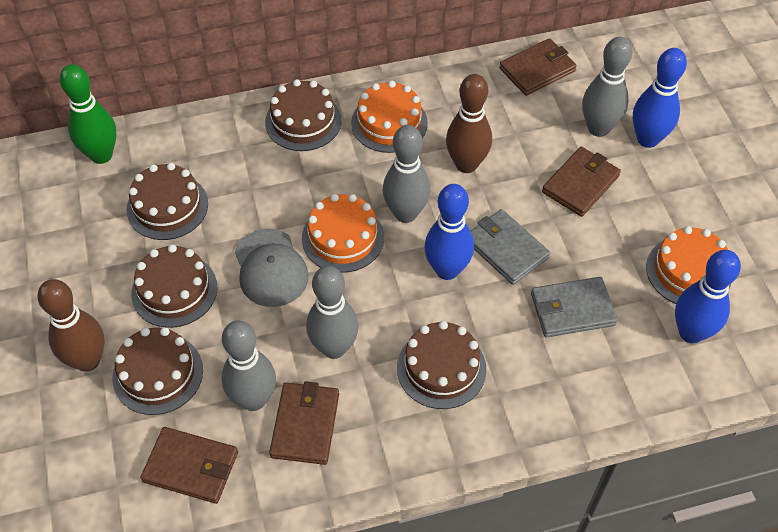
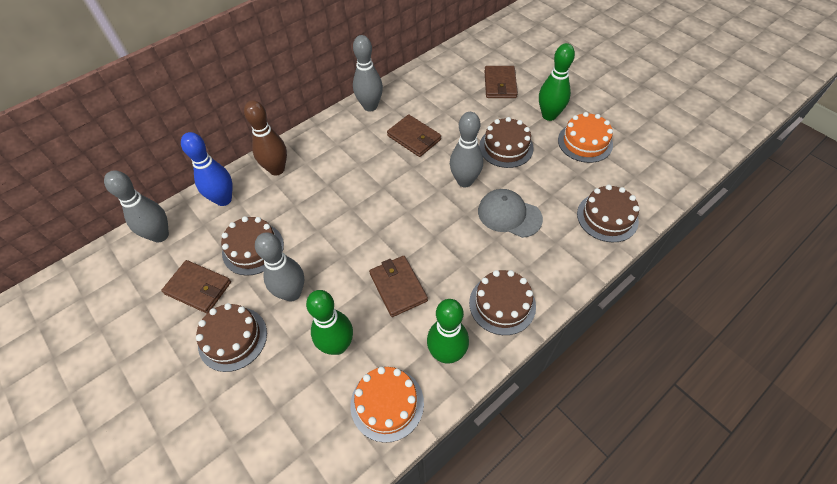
blue bowling pin: 3 -> 1
brown bowling pin: 2 -> 1
green bowling pin: 1 -> 3
grey wallet: 2 -> 0
orange cake: 3 -> 2

